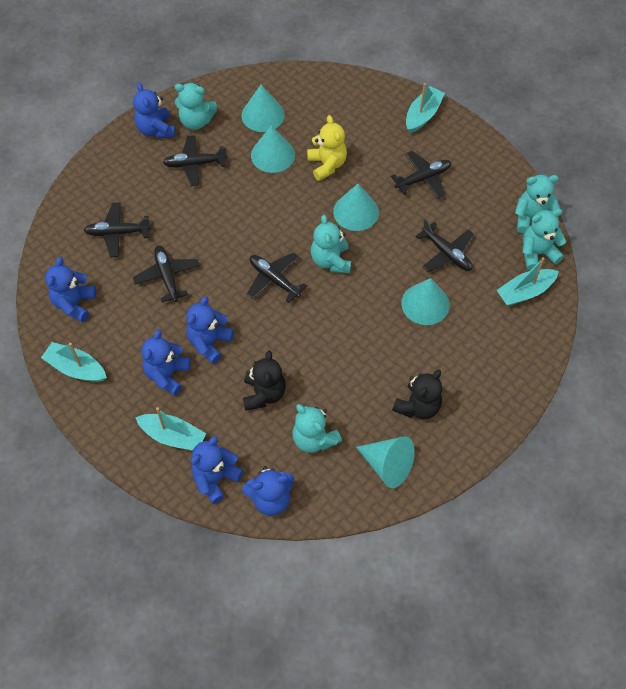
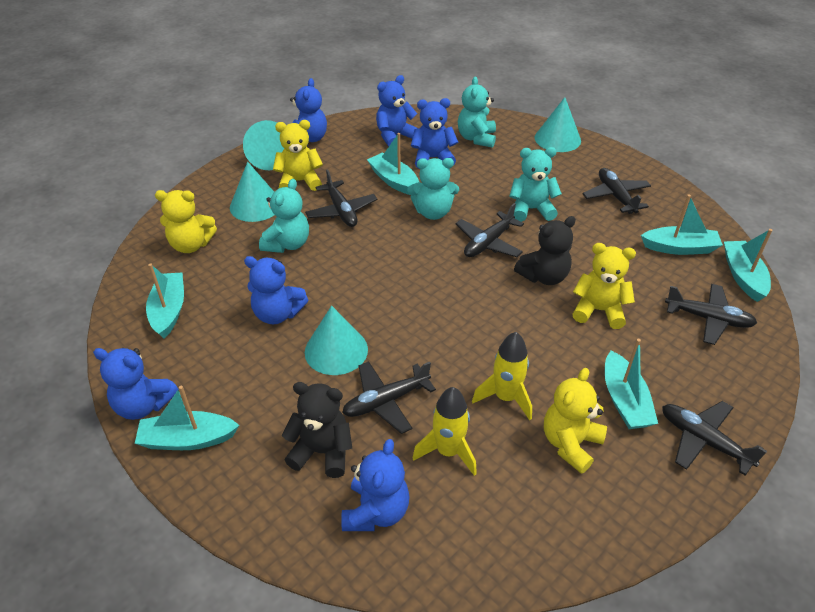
turquoise boat: 4 -> 6
turquoise cone: 5 -> 4
turquoise teddy bear: 5 -> 4
yellow rocket: 0 -> 2
yellow teddy bear: 1 -> 4

